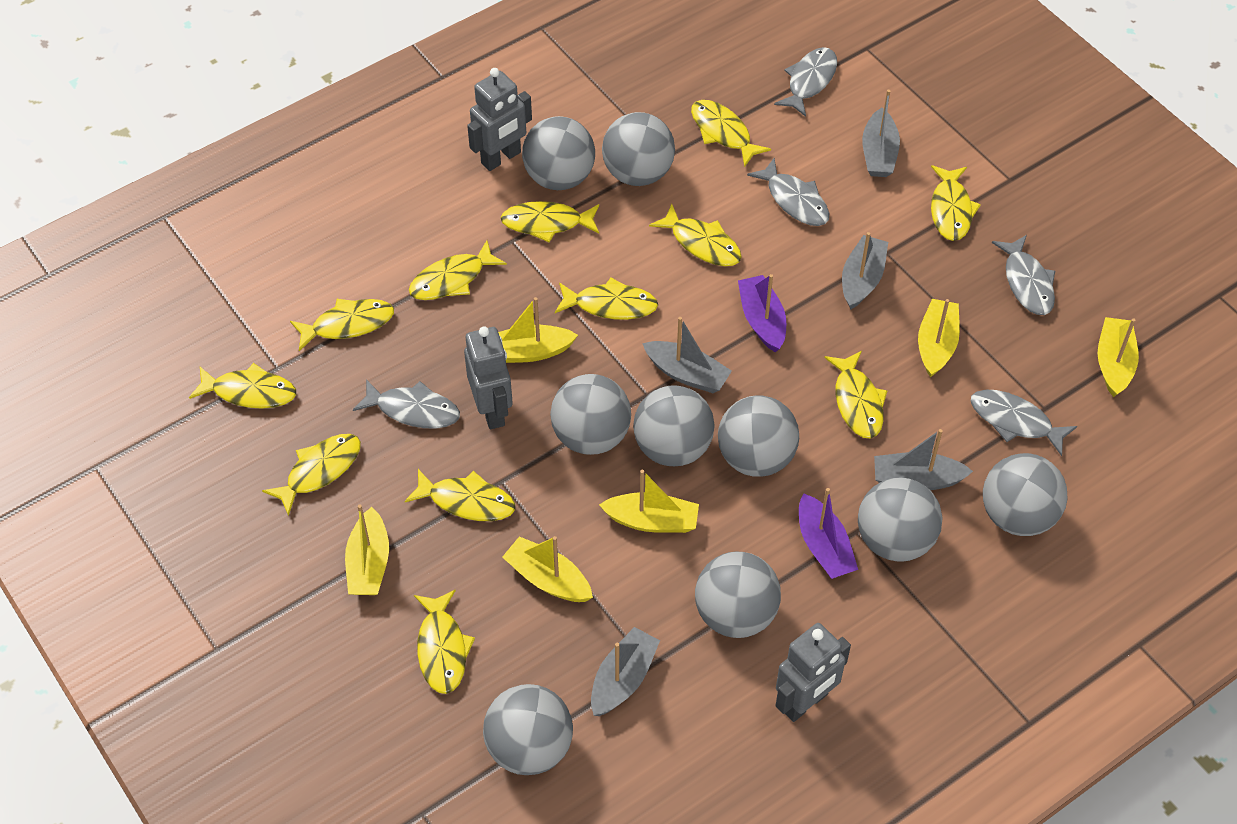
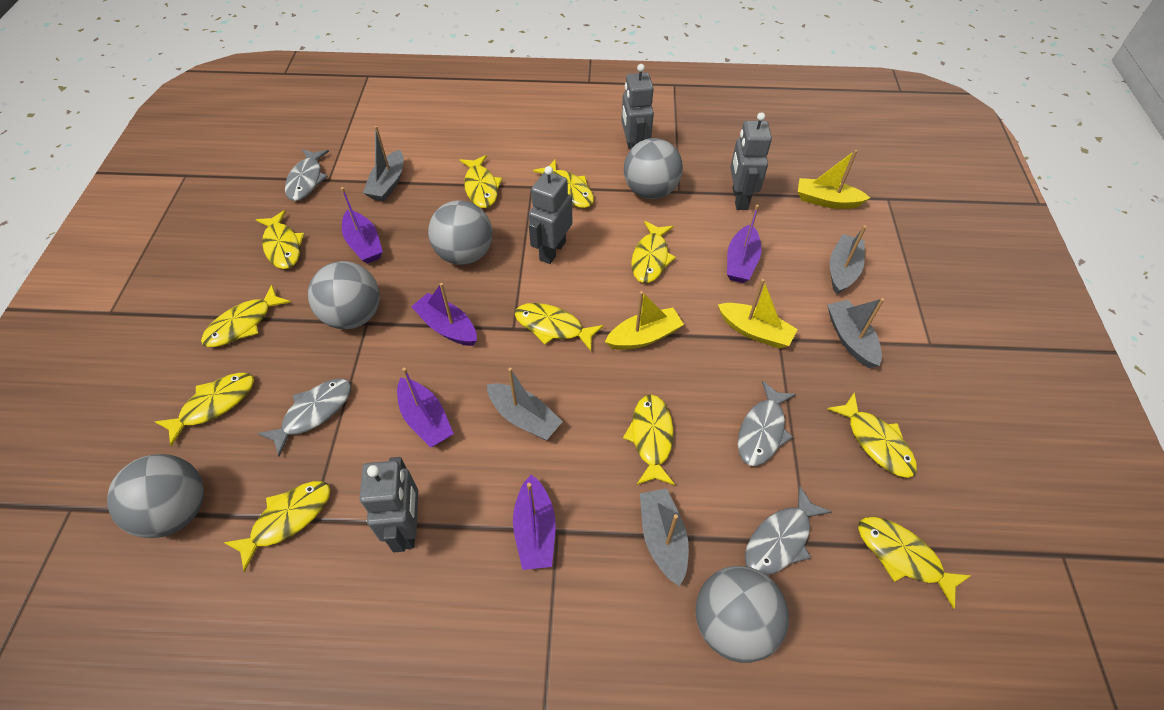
grey ball: 9 -> 5
grey fish: 5 -> 4
grey robot: 3 -> 4
purple boat: 2 -> 5
yellow boat: 6 -> 3
yellow fish: 12 -> 11

